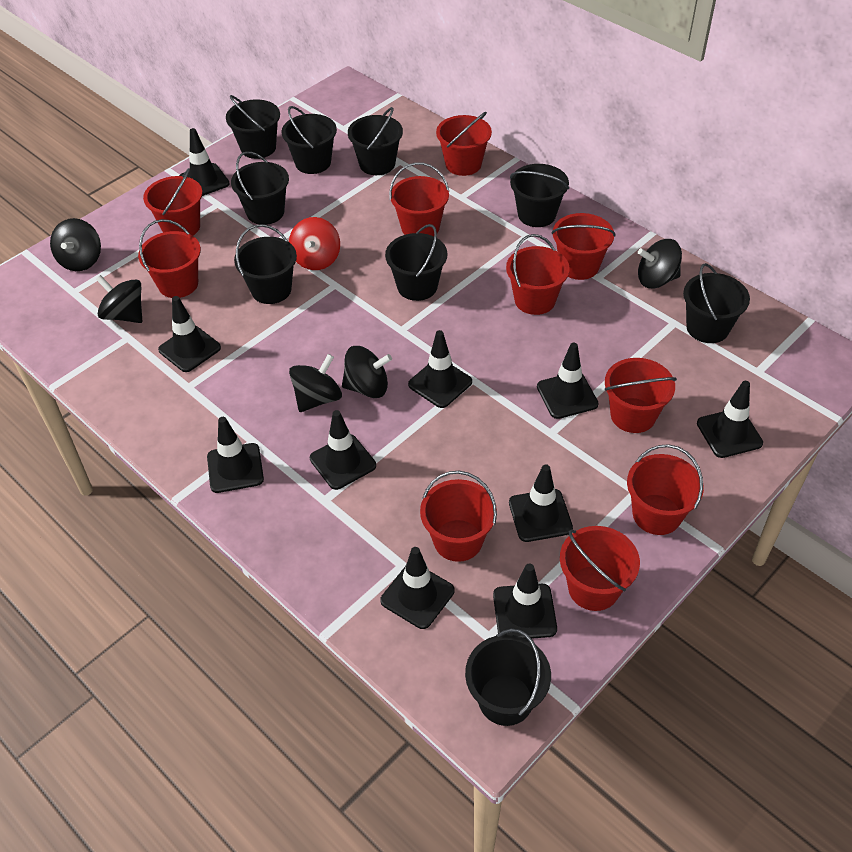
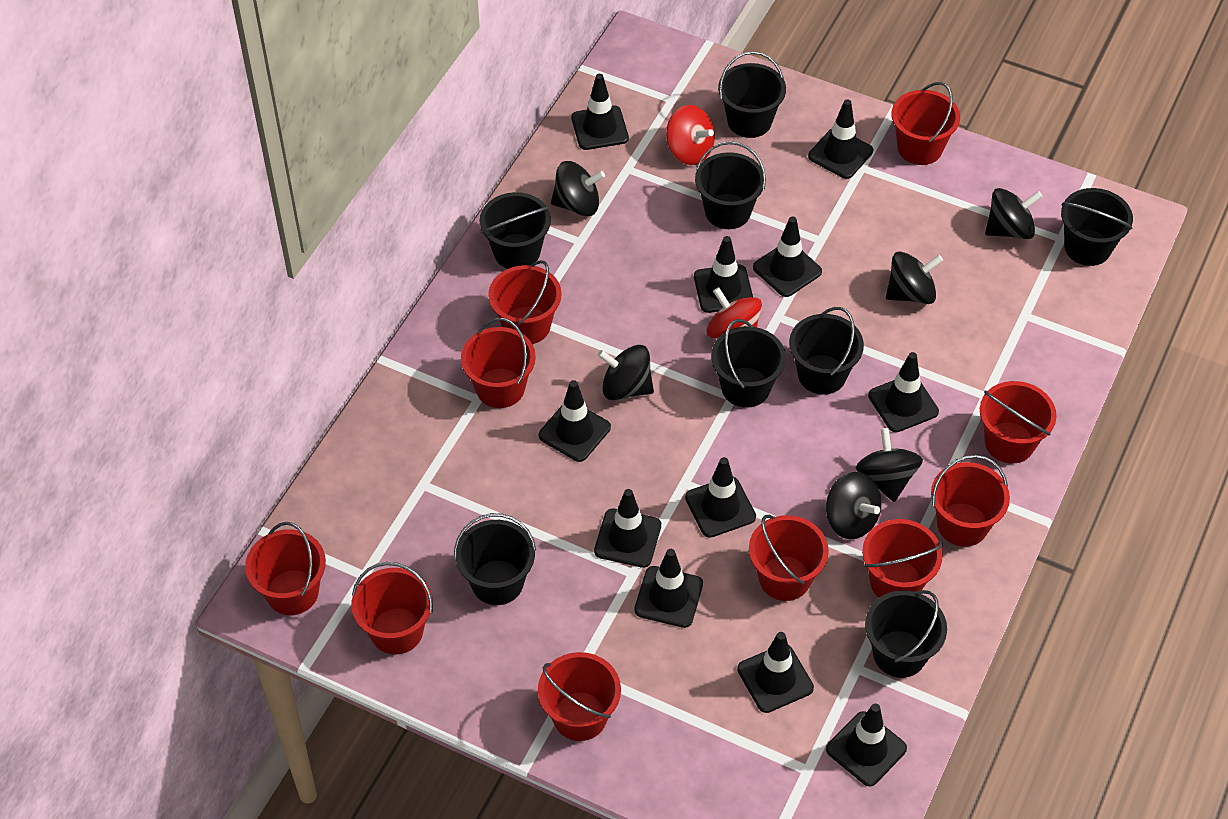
black bucket: 9 -> 8
black spinning top: 5 -> 6
black traffic cone: 10 -> 11
red spinning top: 1 -> 2

